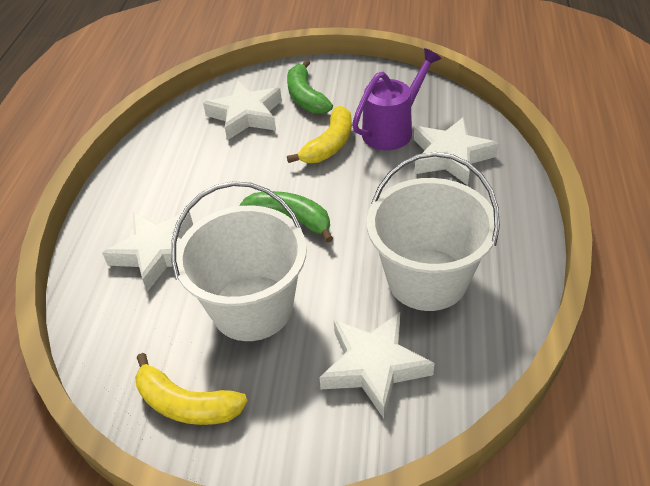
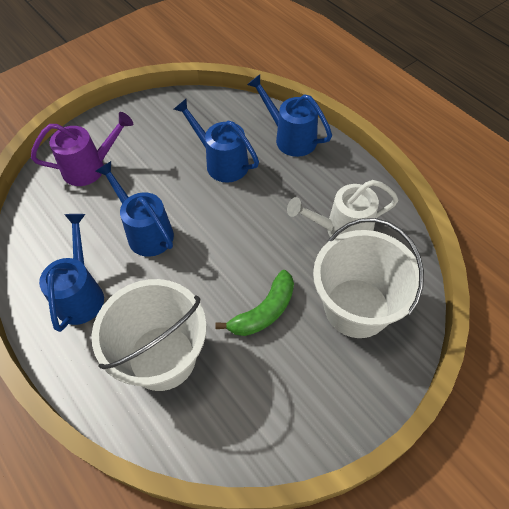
blue watering can: 0 -> 4
green banana: 2 -> 1
white star: 4 -> 0
white watering can: 0 -> 1
yellow banana: 2 -> 0

